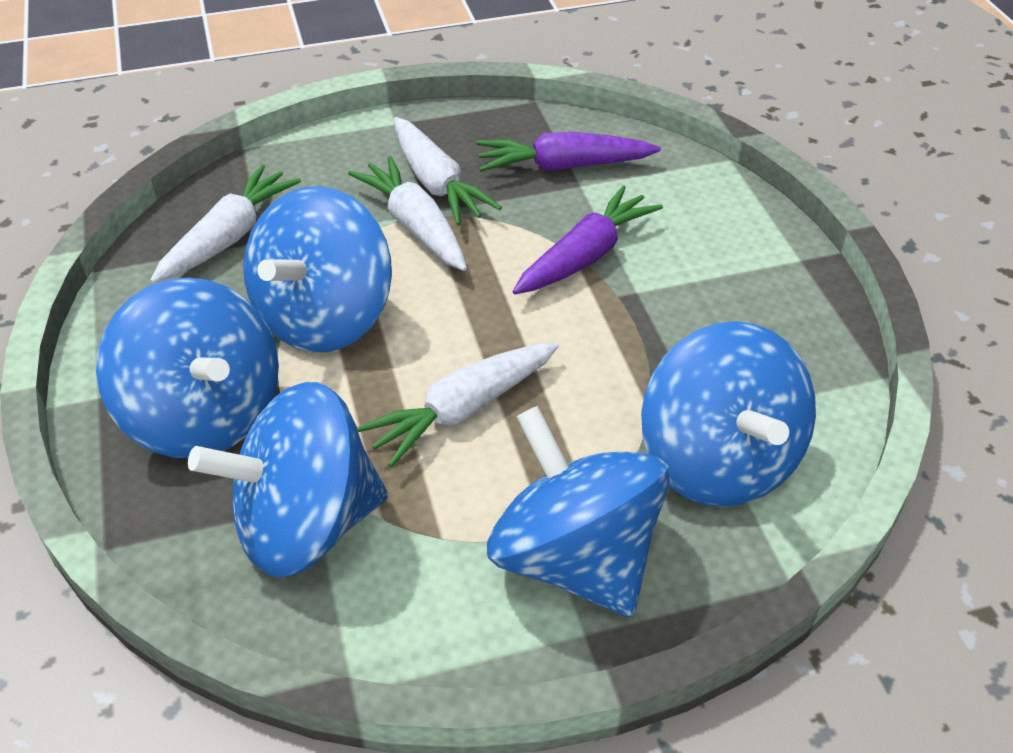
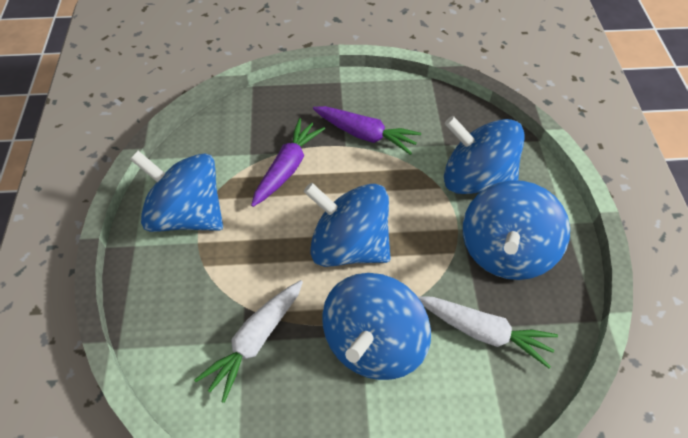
white carrot: 4 -> 2

